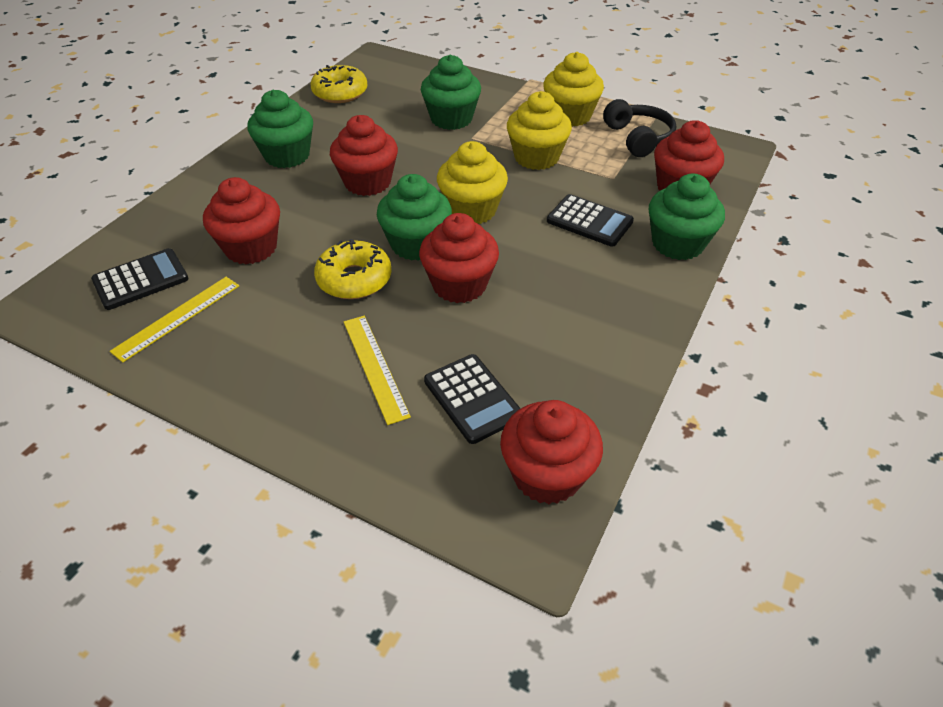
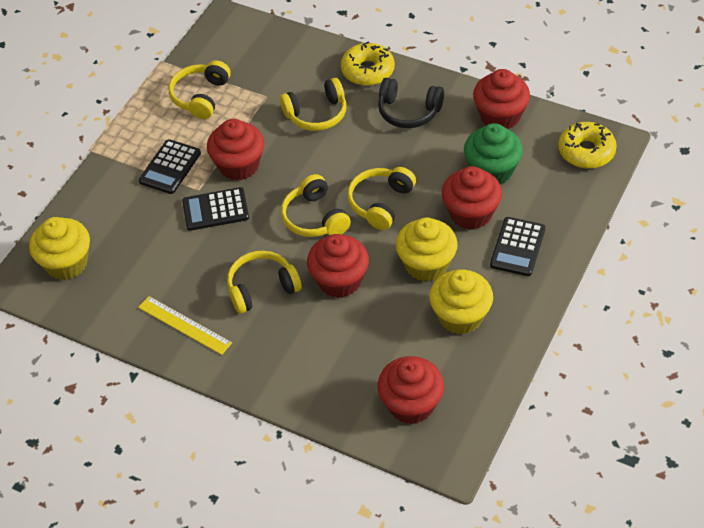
green cupcake: 4 -> 1
yellow headphones: 0 -> 5
yellow ruler: 2 -> 1

